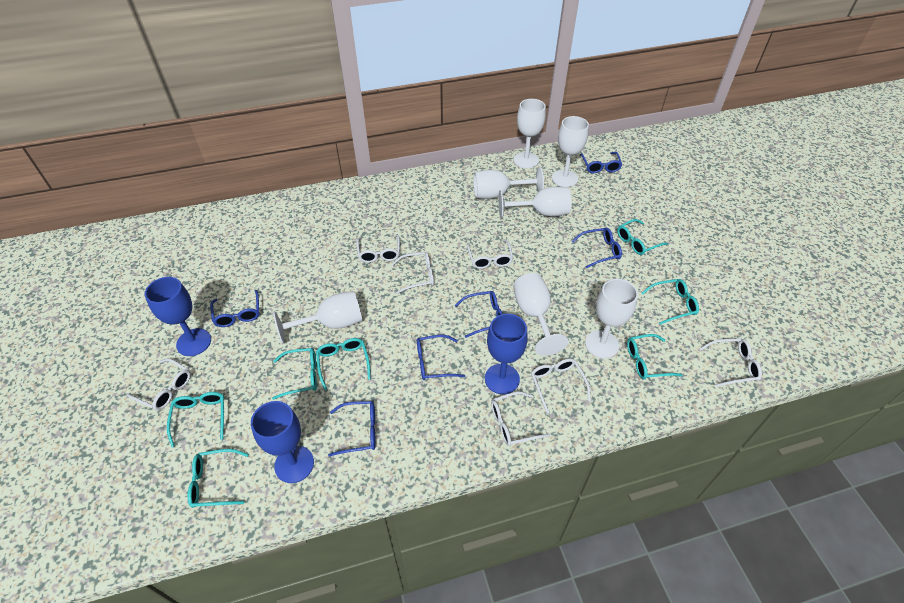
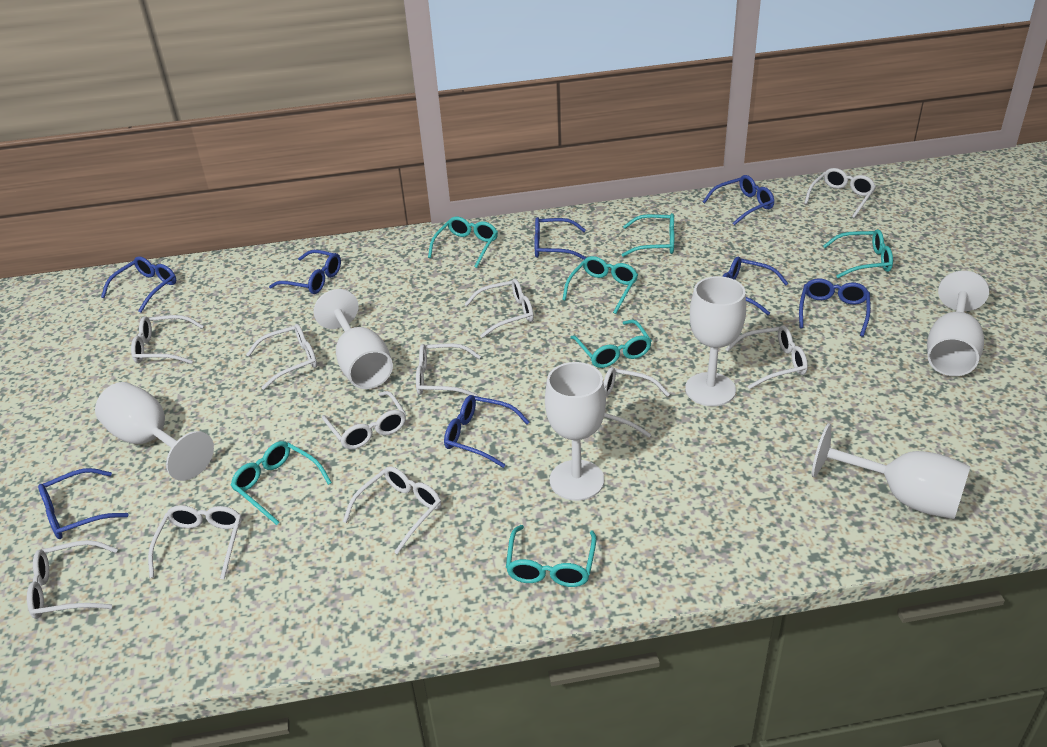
blue glasses: 6 -> 8
blue goblet: 3 -> 0
white glasses: 7 -> 11
white goblet: 7 -> 6

